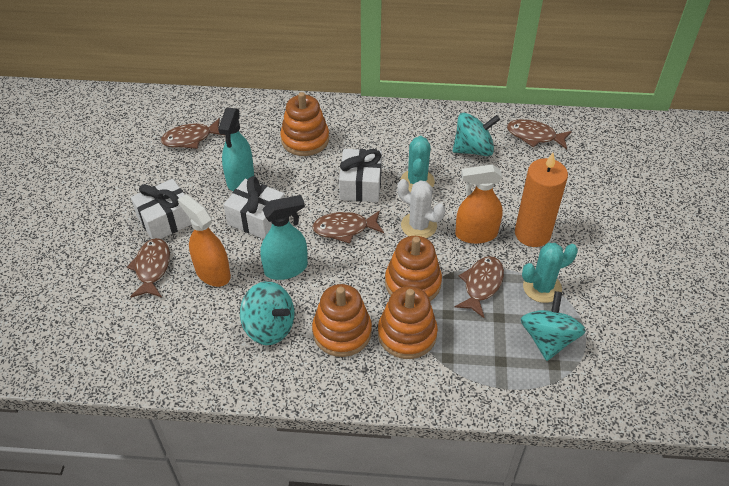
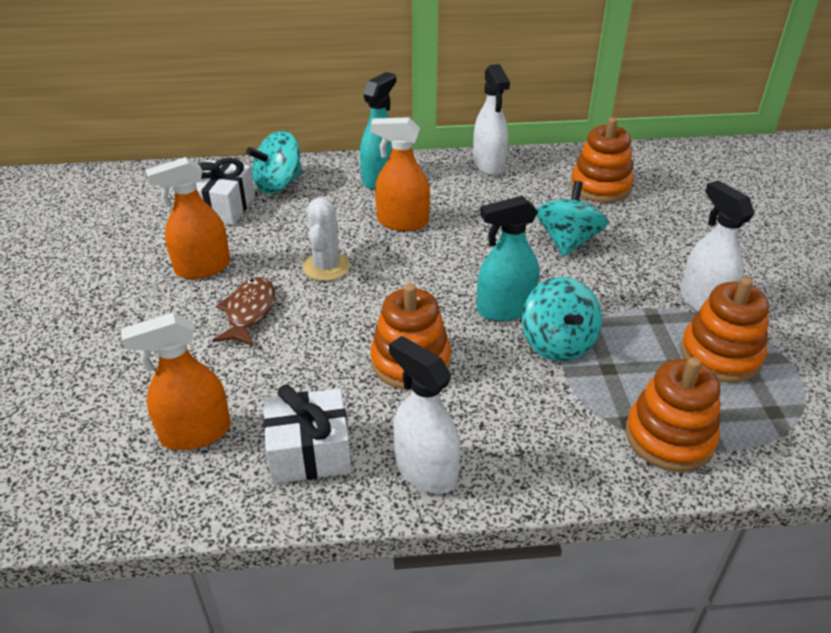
brown fish: 5 -> 1
orange candle: 1 -> 0
orange spray bottle: 2 -> 3
turquoise cactus: 2 -> 0
white gift: 3 -> 2
white spray bottle: 0 -> 3

